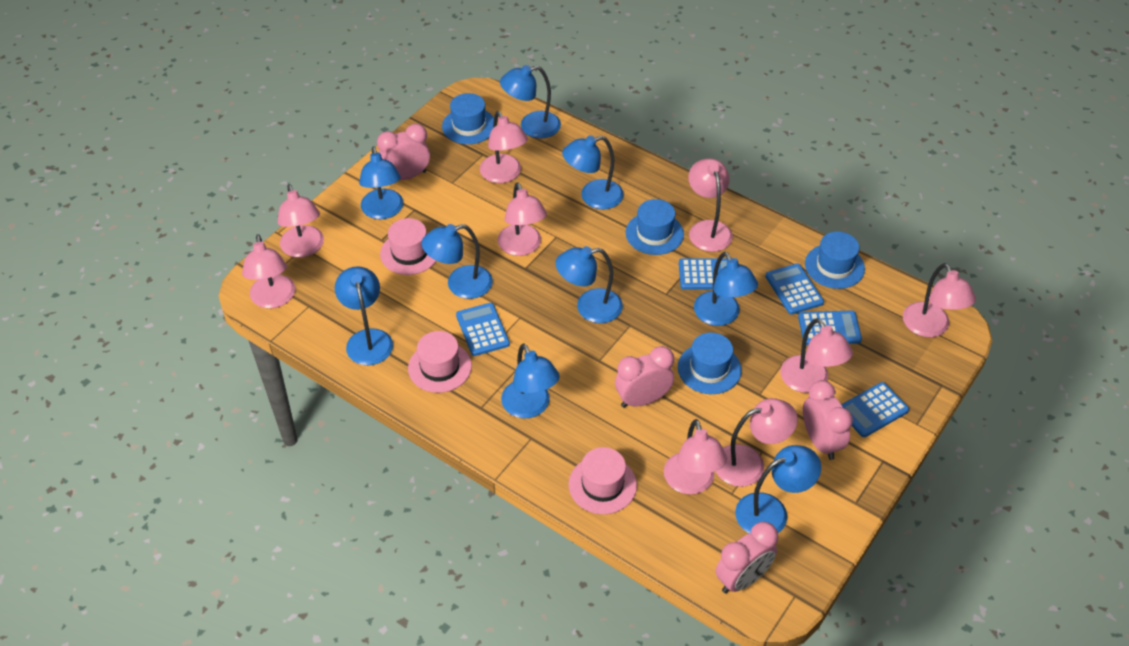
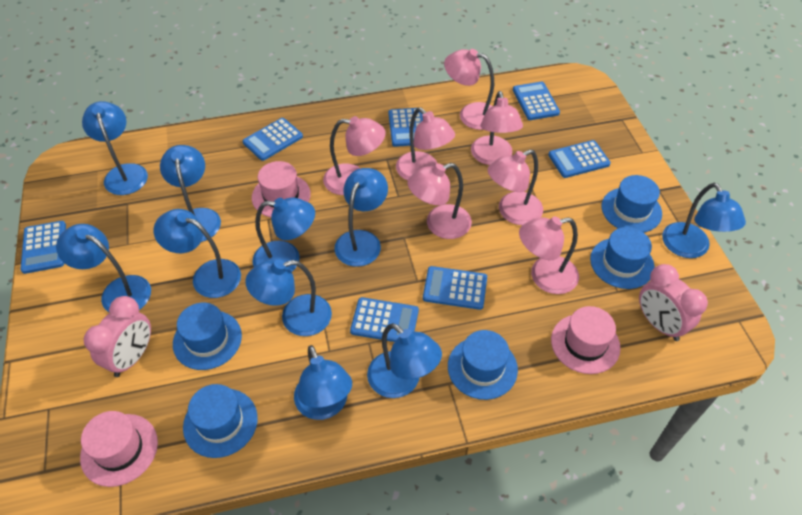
blue calculator: 5 -> 7
blue hat: 4 -> 5
blue lamp: 9 -> 10
pink clock: 4 -> 2
pink lamp: 9 -> 7

